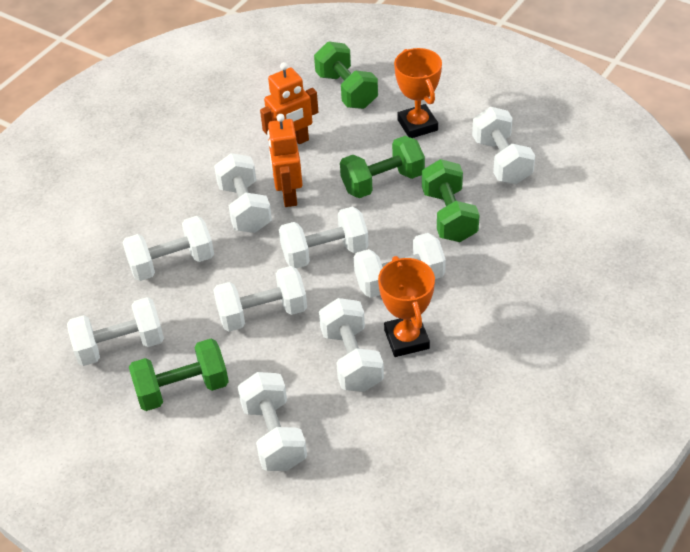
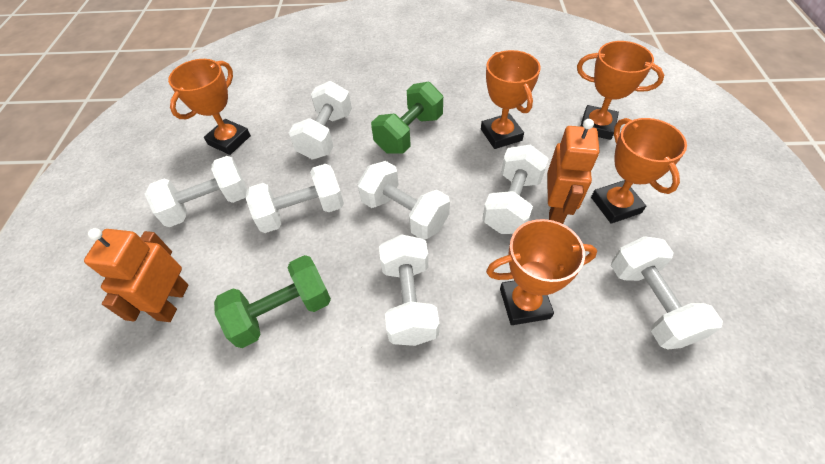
green dumbbell: 4 -> 2
orange trophy: 2 -> 5
white dumbbell: 9 -> 7

